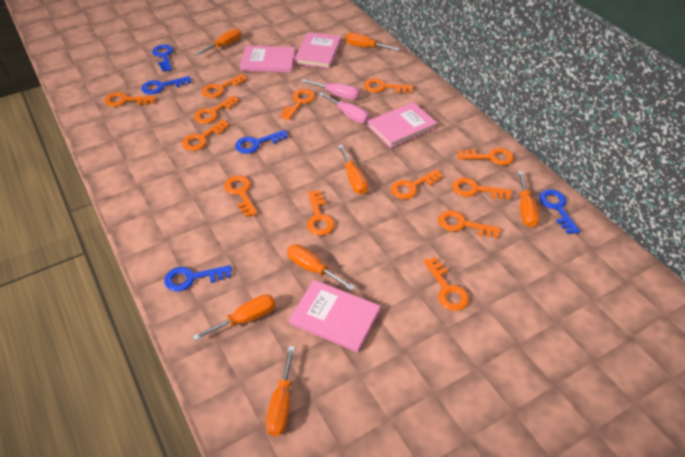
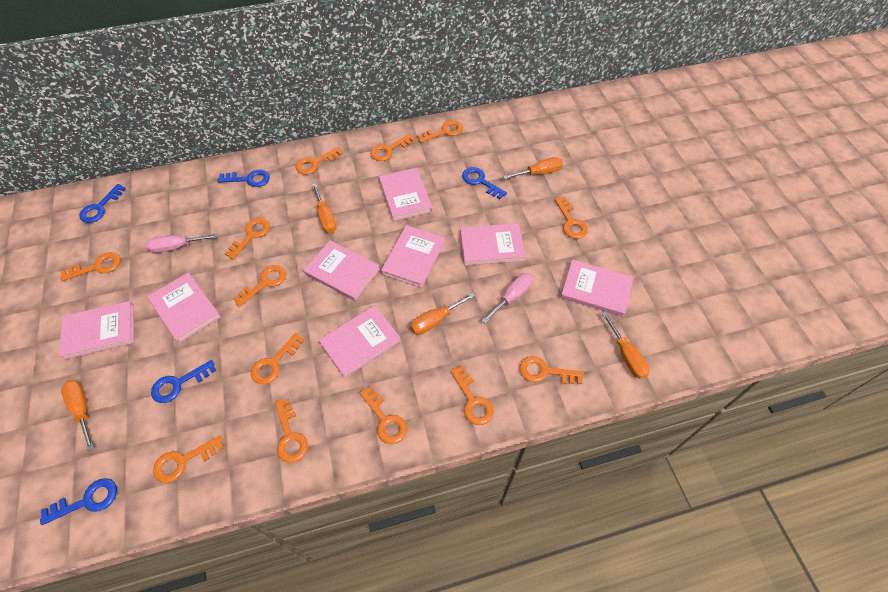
orange screwdriver: 7 -> 5
pink book: 4 -> 8

